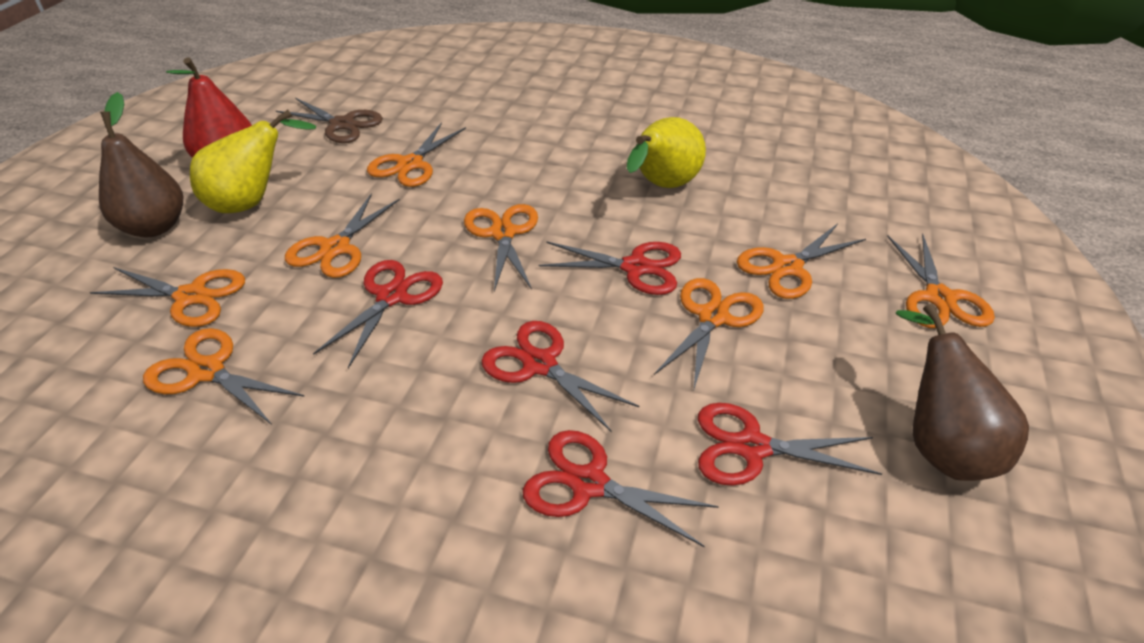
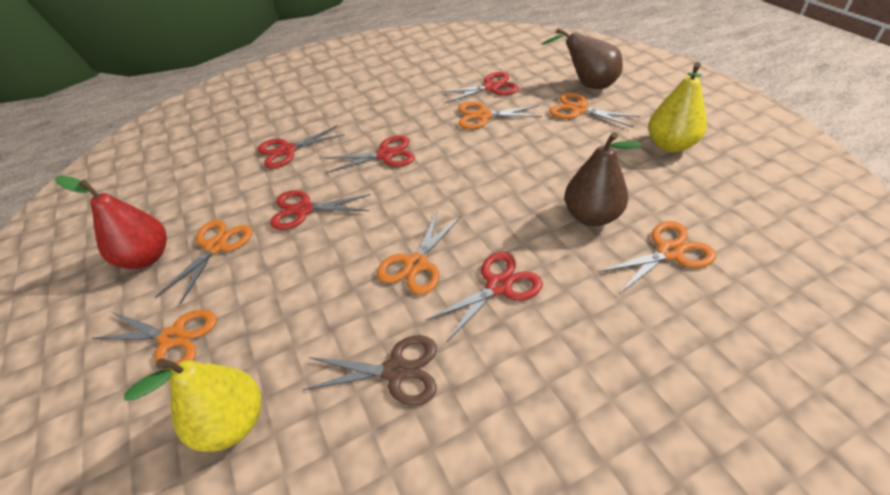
orange scissors: 8 -> 6

